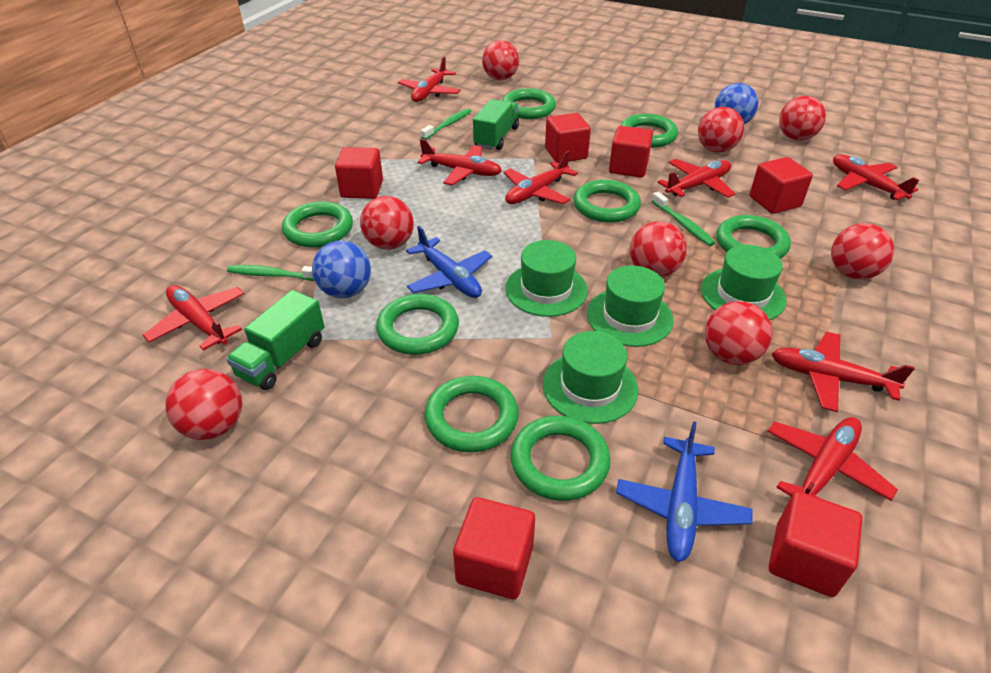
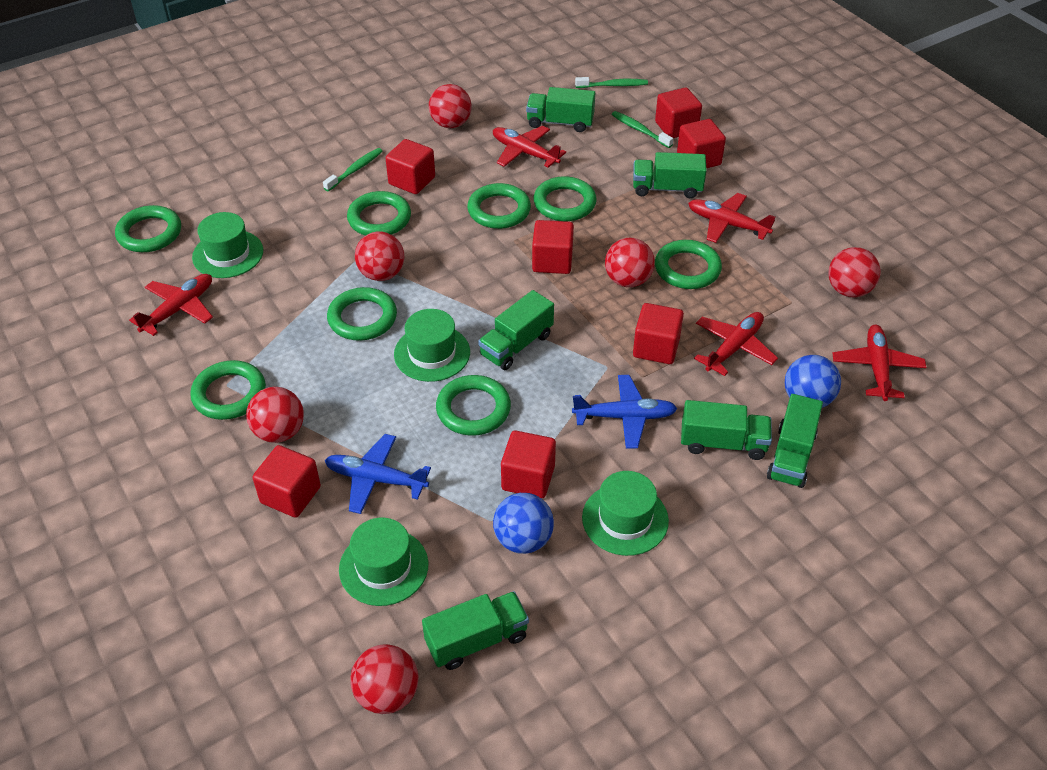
green truck: 2 -> 6
red ball: 8 -> 6
red cube: 6 -> 7
red plane: 8 -> 5

